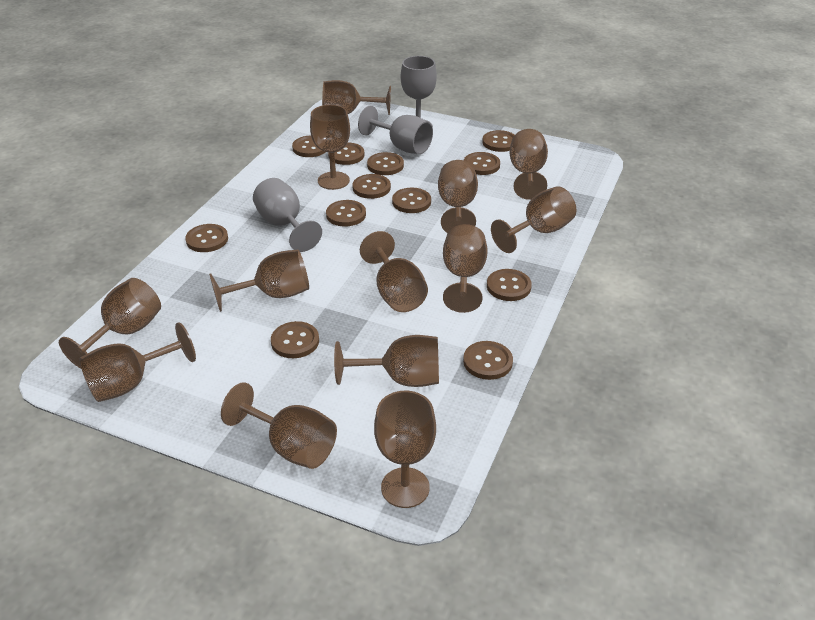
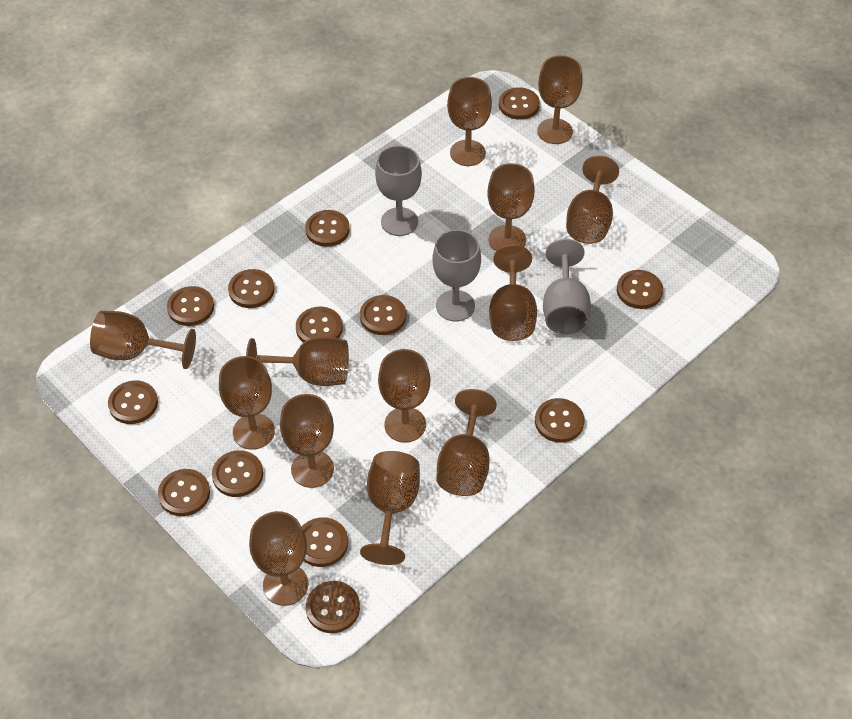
brown button: 12 -> 13

